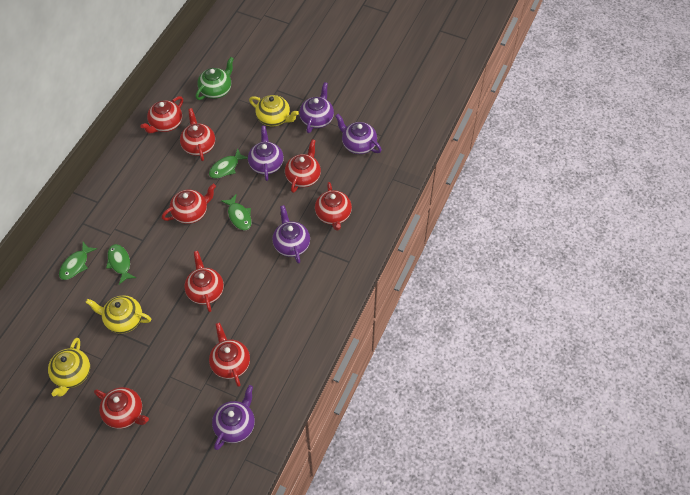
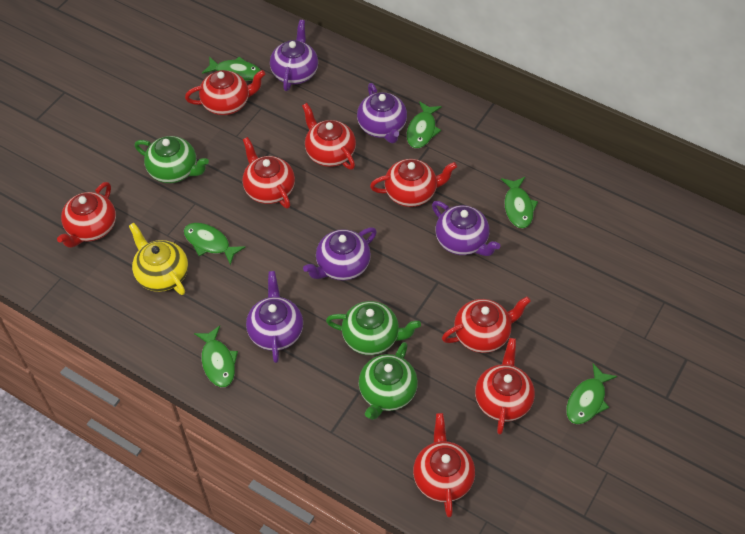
green fish: 4 -> 6
green teapot: 1 -> 3
yellow teapot: 3 -> 1

